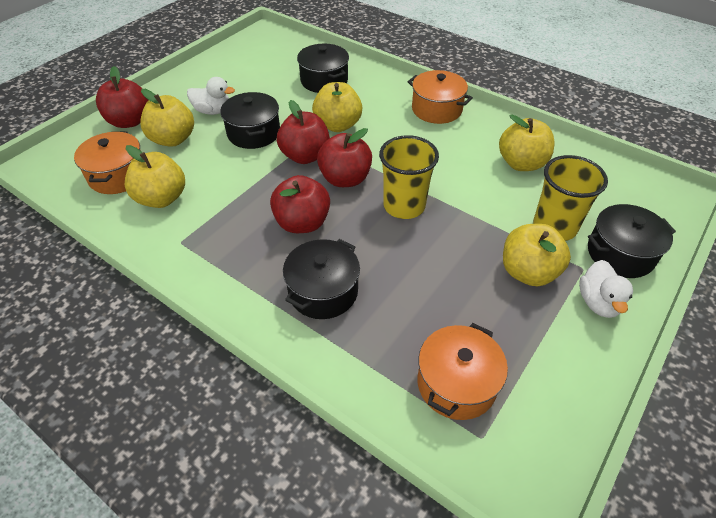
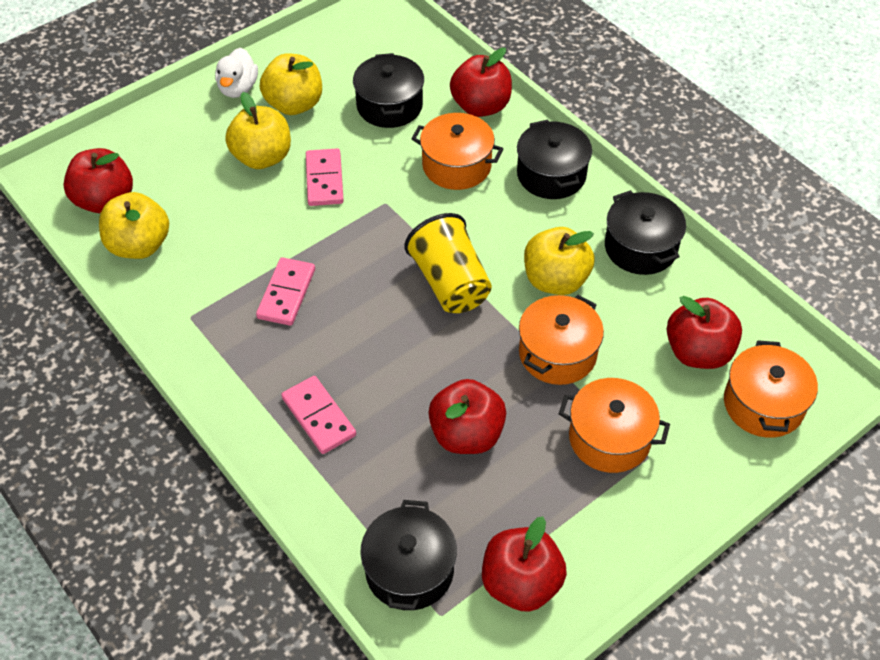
orange pot: 3 -> 4
pink domino: 0 -> 3
red apple: 4 -> 5
white duck: 2 -> 1
yellow apple: 5 -> 4
yellow cup: 2 -> 1

